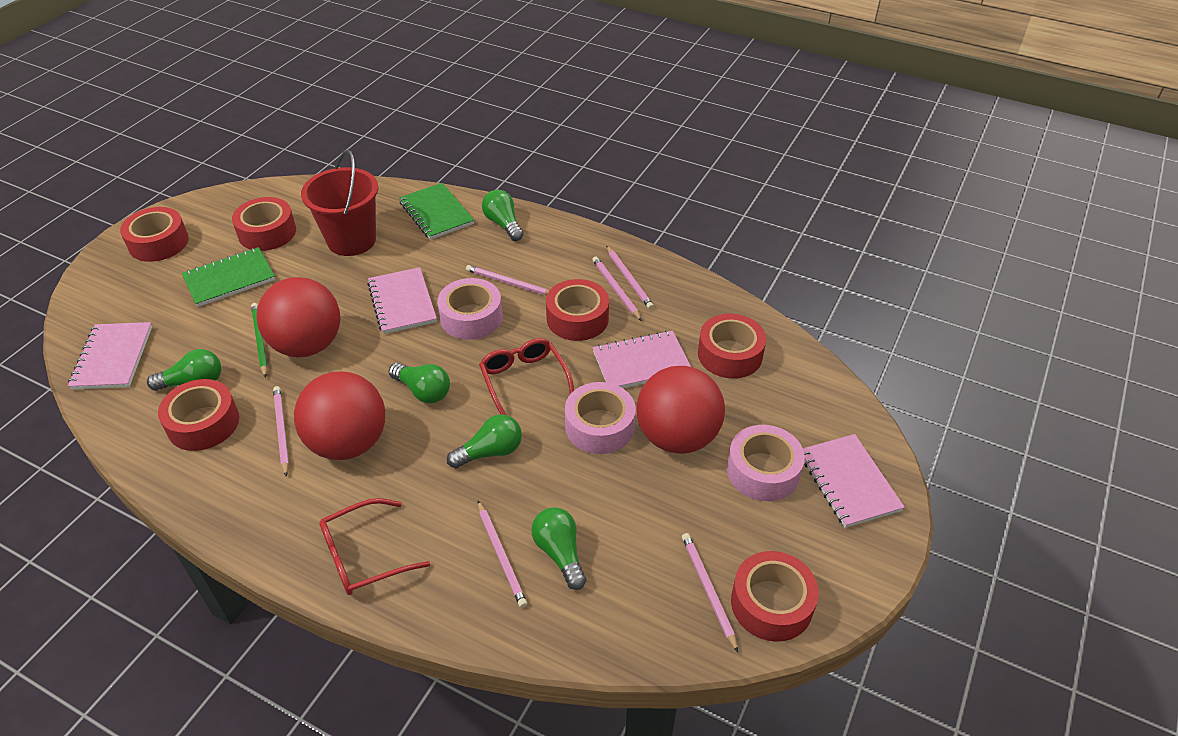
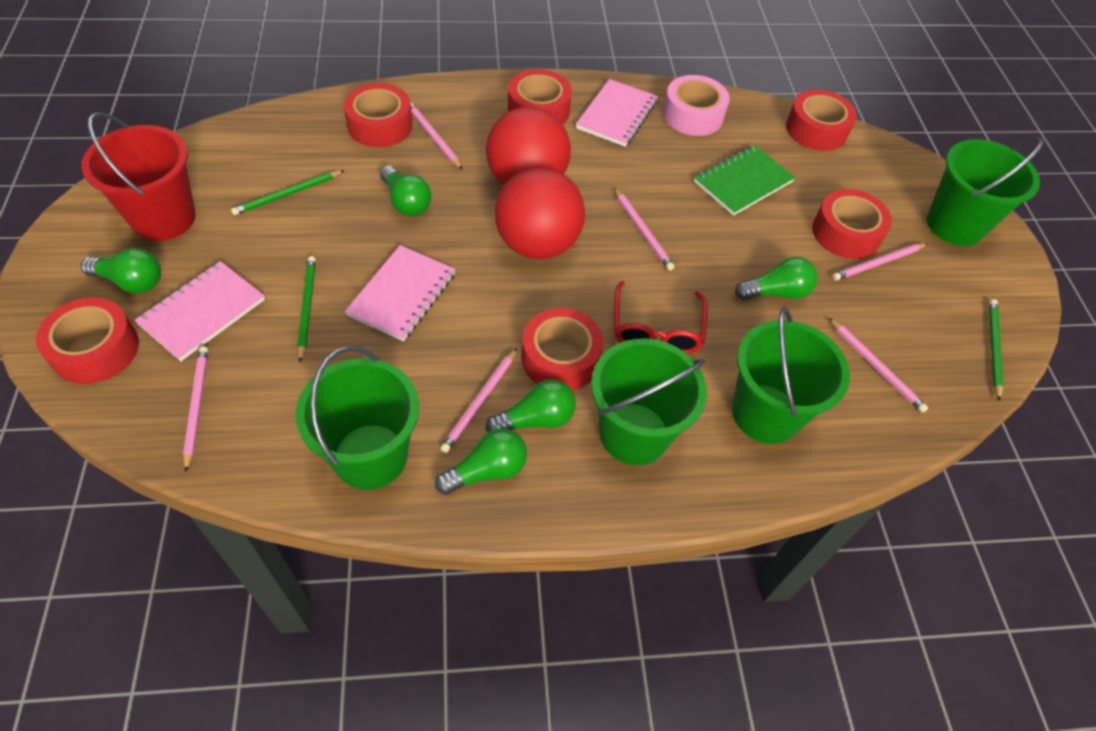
green bucket: 0 -> 4
green notebook: 2 -> 1
green pencil: 1 -> 3
pink notebook: 4 -> 3
pink tape: 3 -> 1
red ball: 3 -> 2
red glasses: 2 -> 1

